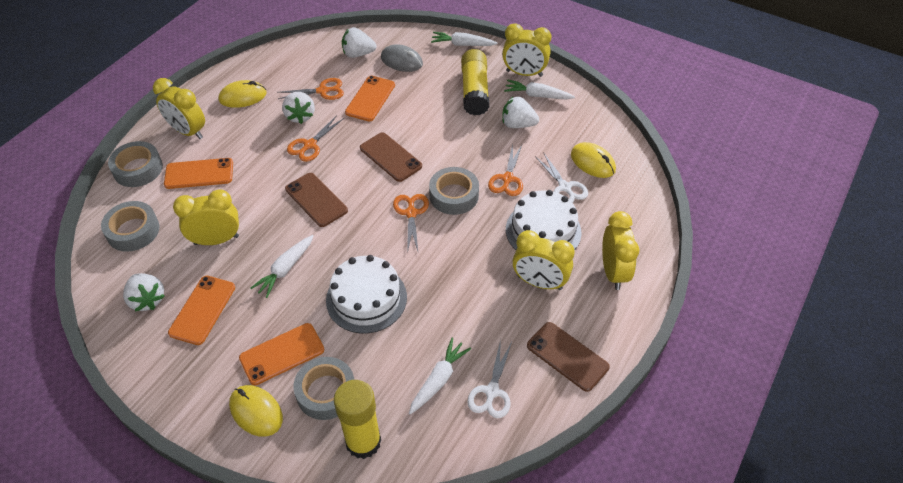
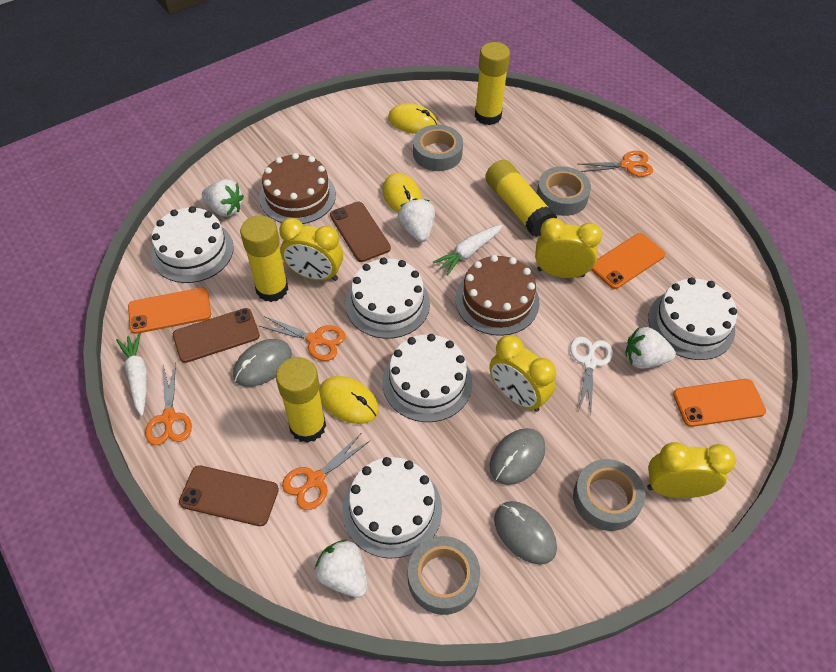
brown cake: 0 -> 2
grey mouse: 1 -> 3
orange phone: 4 -> 3
white cake: 2 -> 5
white carrot: 4 -> 2
white scissors: 2 -> 1
yellow clock: 5 -> 4
yellow glue stick: 2 -> 4

